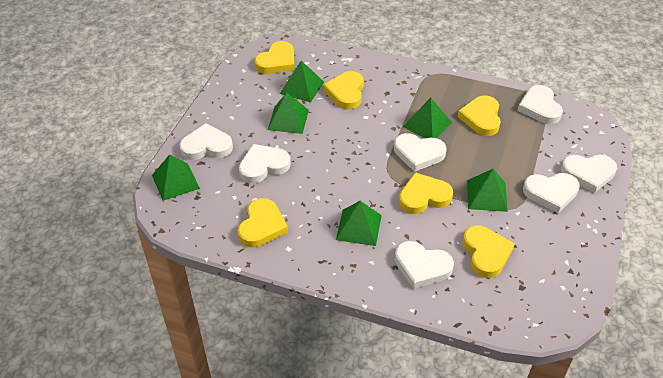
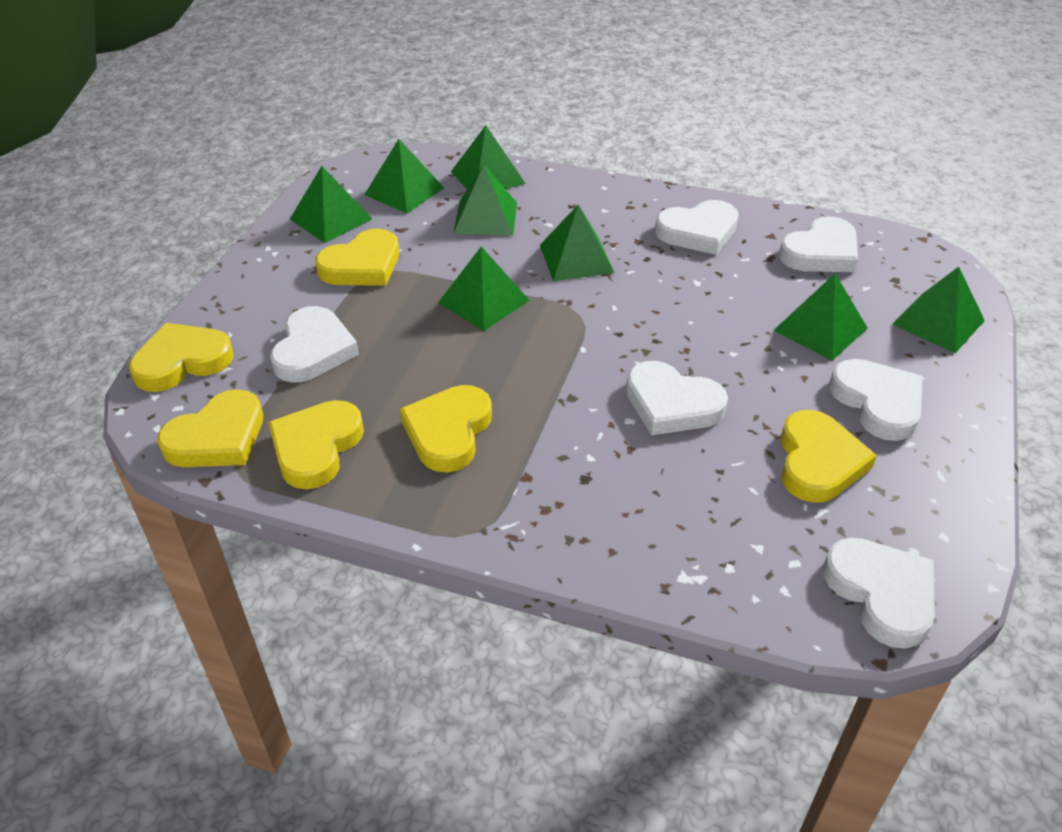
green pyramid: 6 -> 8
white heart: 7 -> 6

